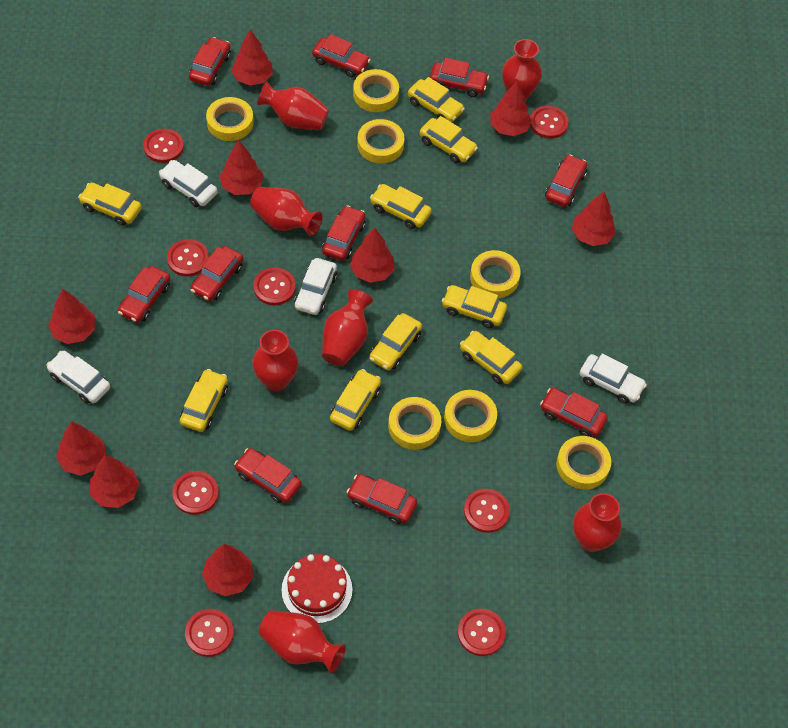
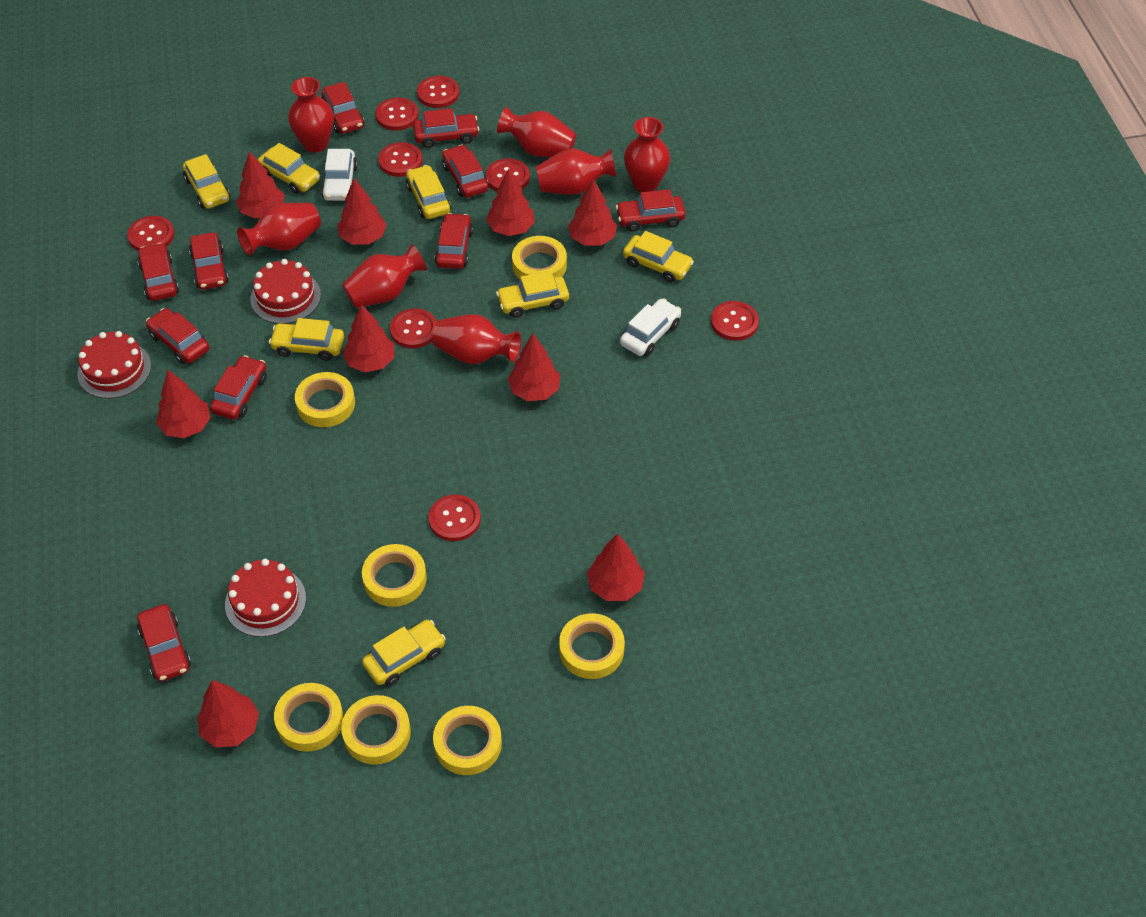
red cake: 1 -> 3
white car: 4 -> 2
yellow car: 9 -> 7

